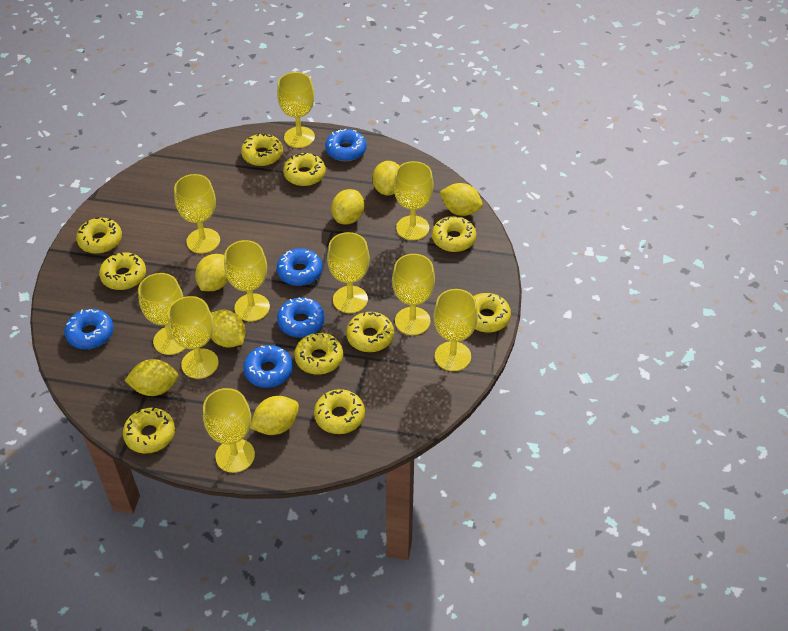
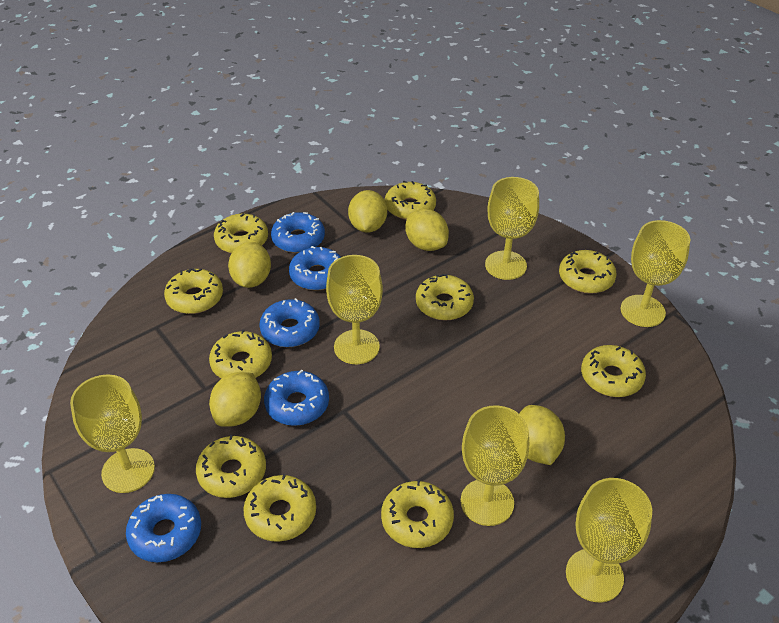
yellow goblet: 10 -> 6
yellow lemon: 7 -> 5

